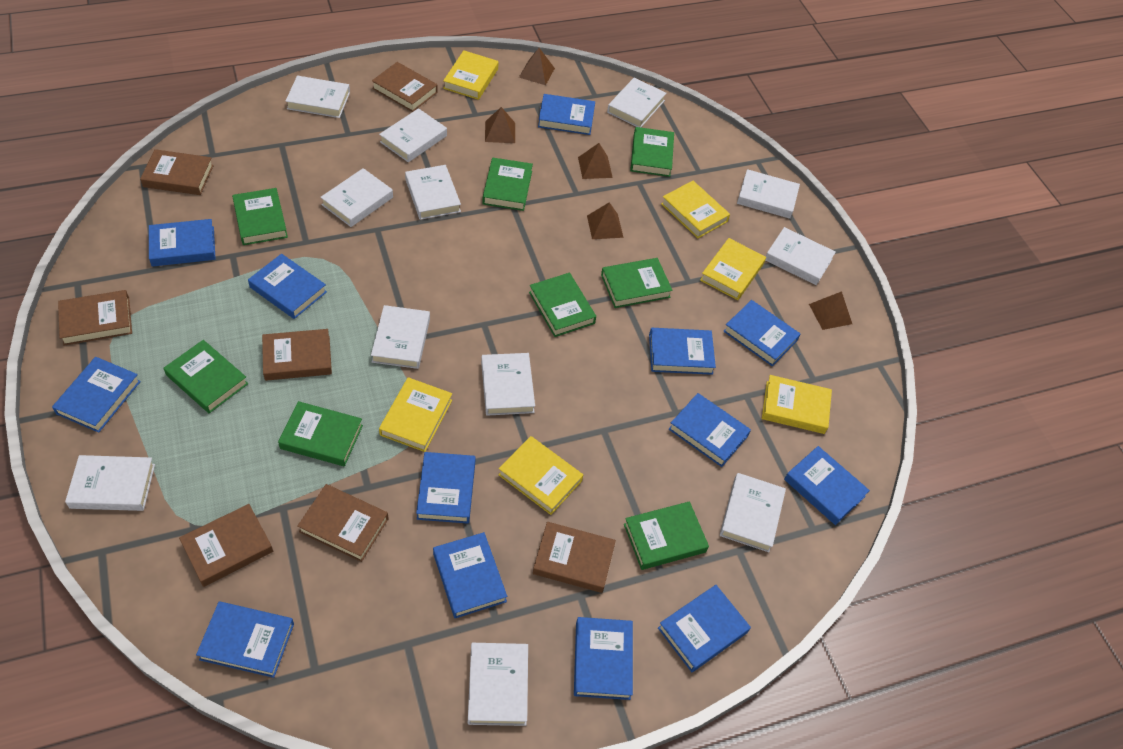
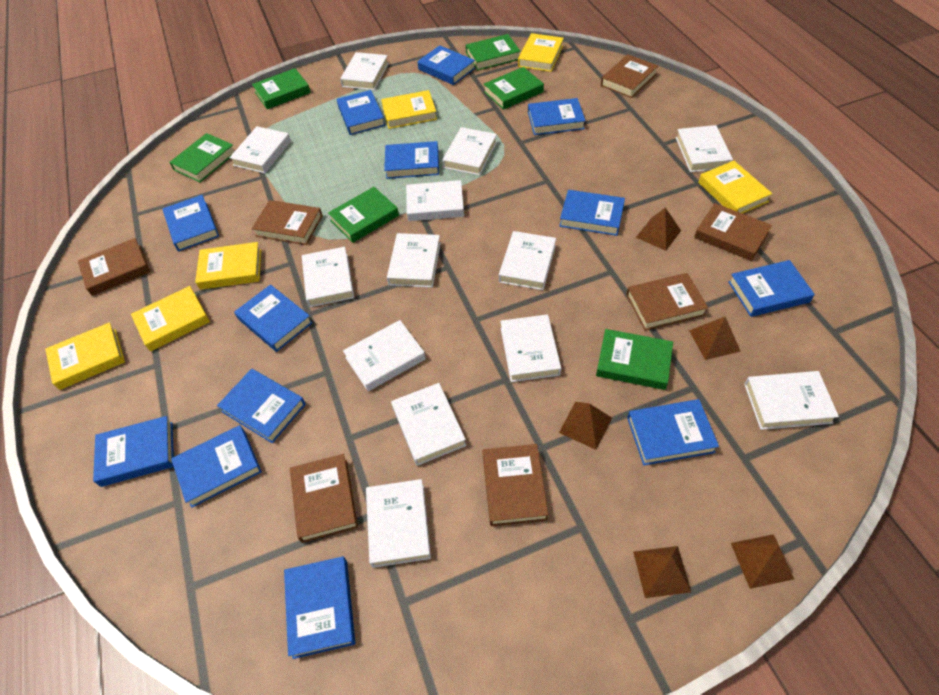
green book: 8 -> 6
white book: 12 -> 13

